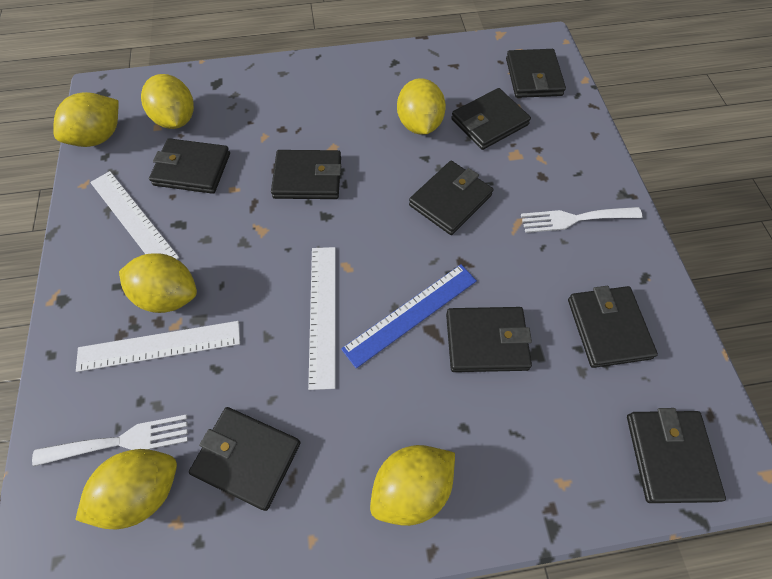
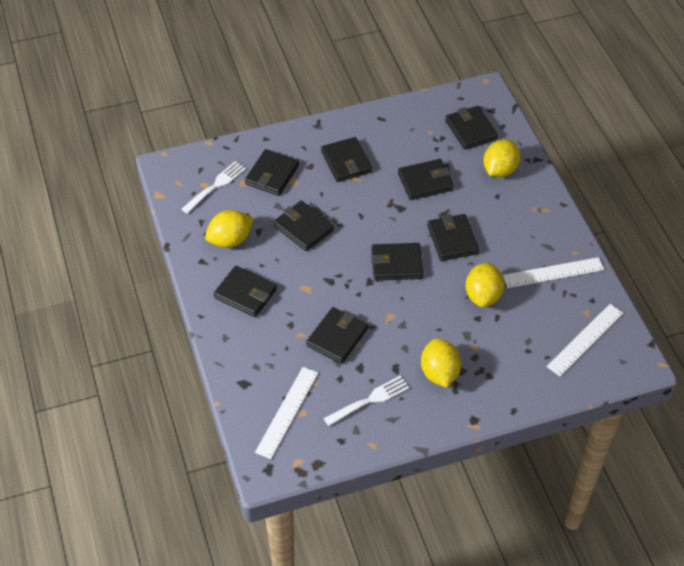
blue ruler: 1 -> 0
yellow lemon: 6 -> 4

